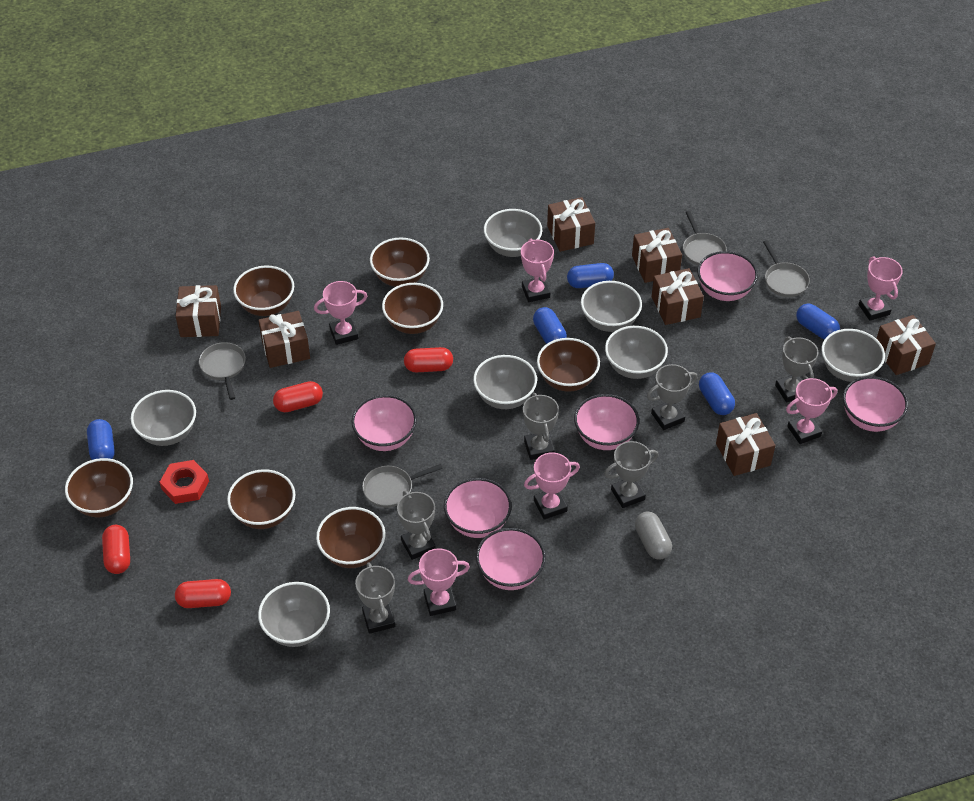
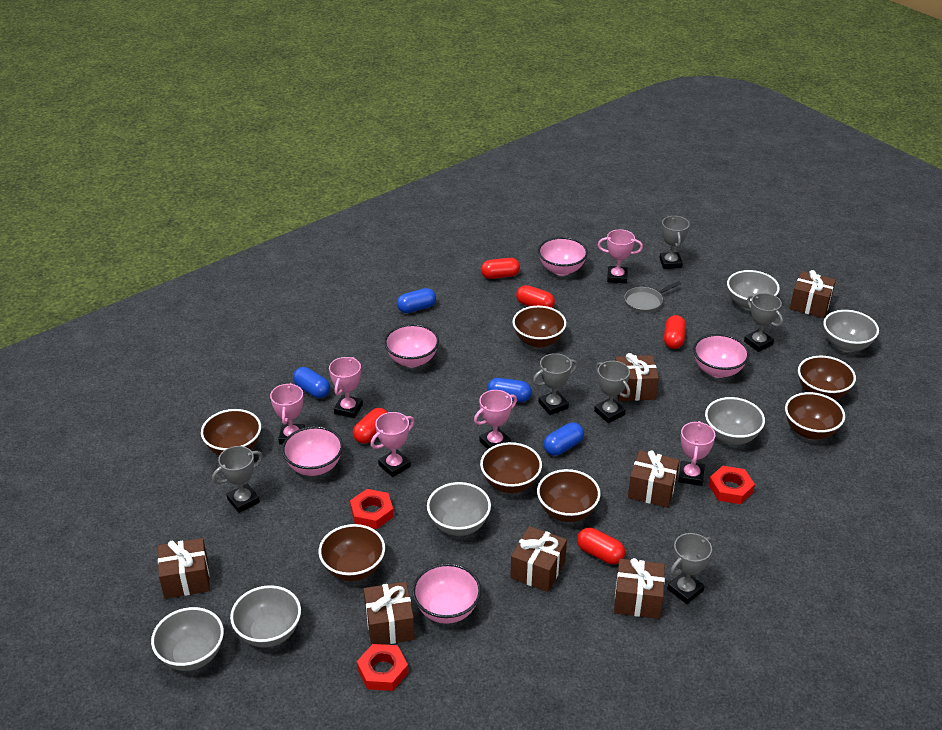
blue capsule: 5 -> 4
grey bowl: 7 -> 6
grey capsule: 1 -> 0
grey pan: 4 -> 1
pink bowl: 6 -> 5
red capsule: 4 -> 5
red nut: 1 -> 3

